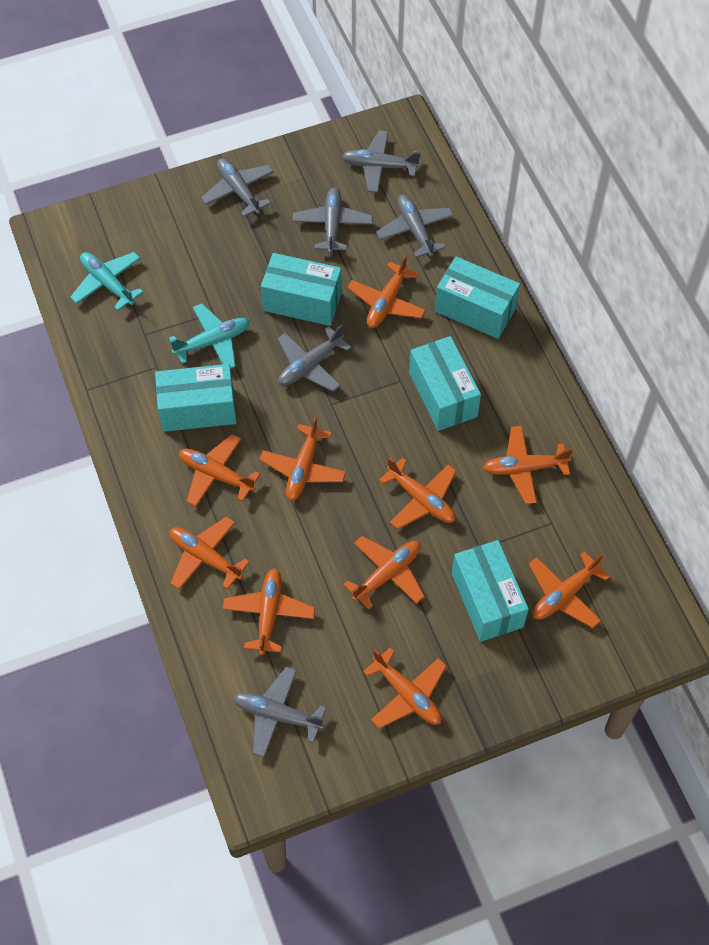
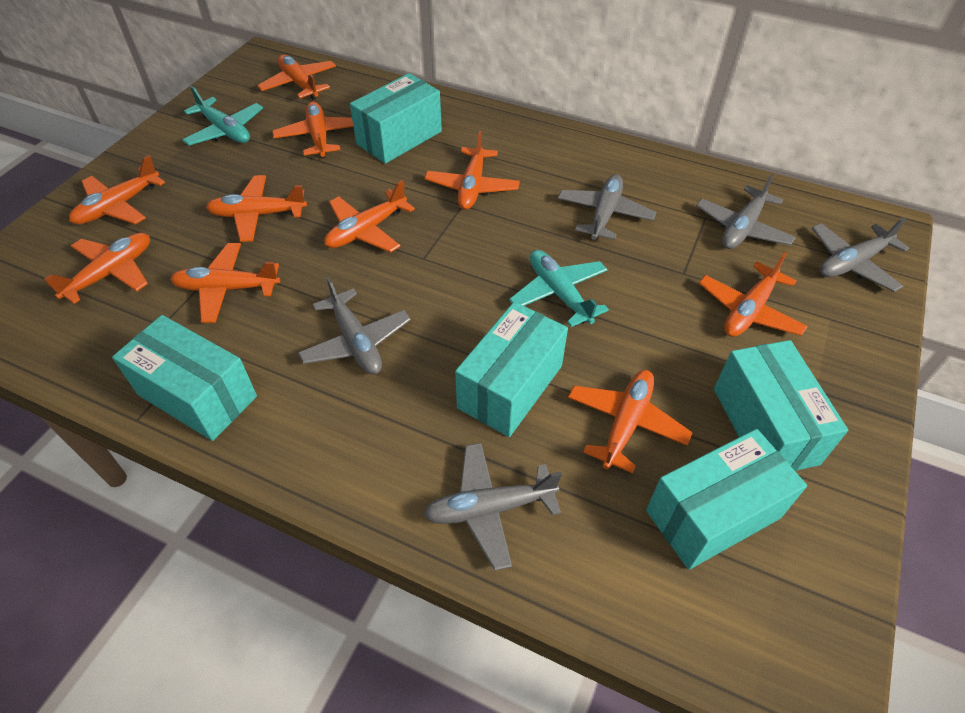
grey plane: 6 -> 5

